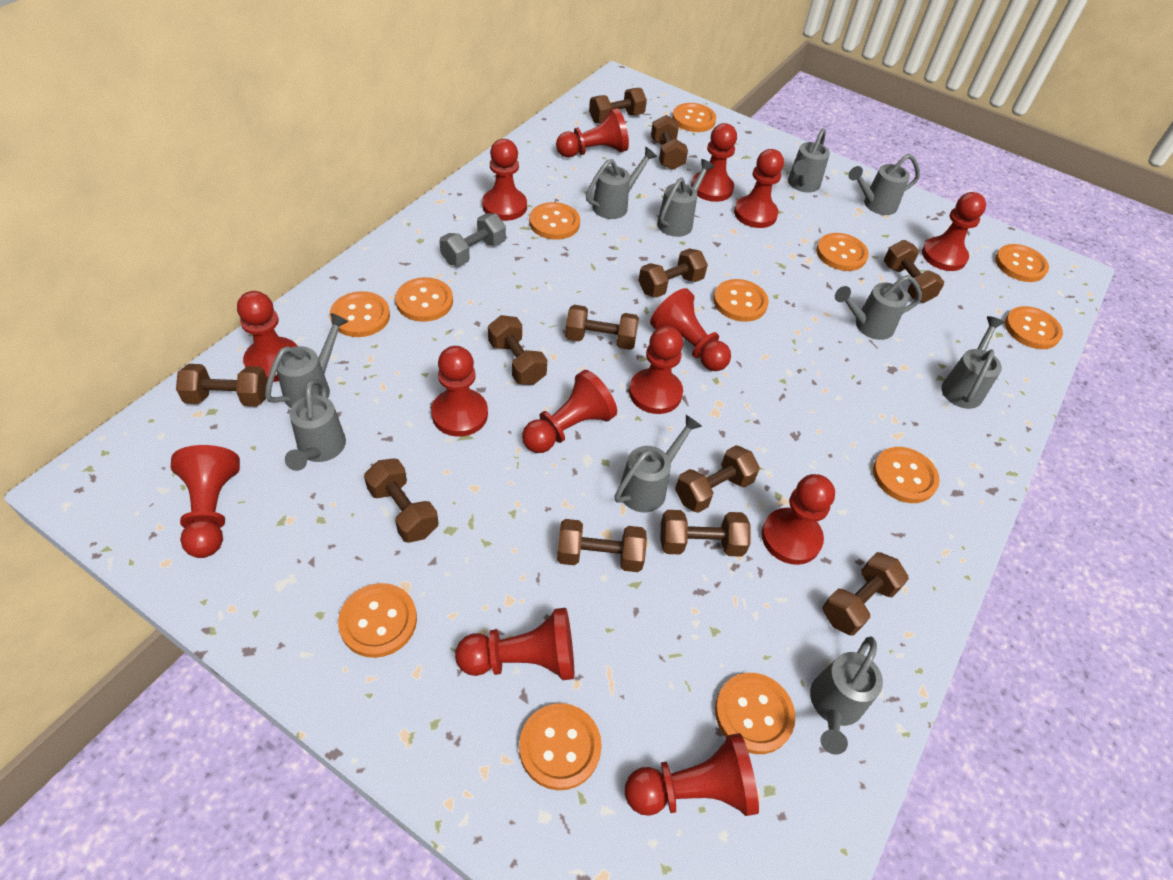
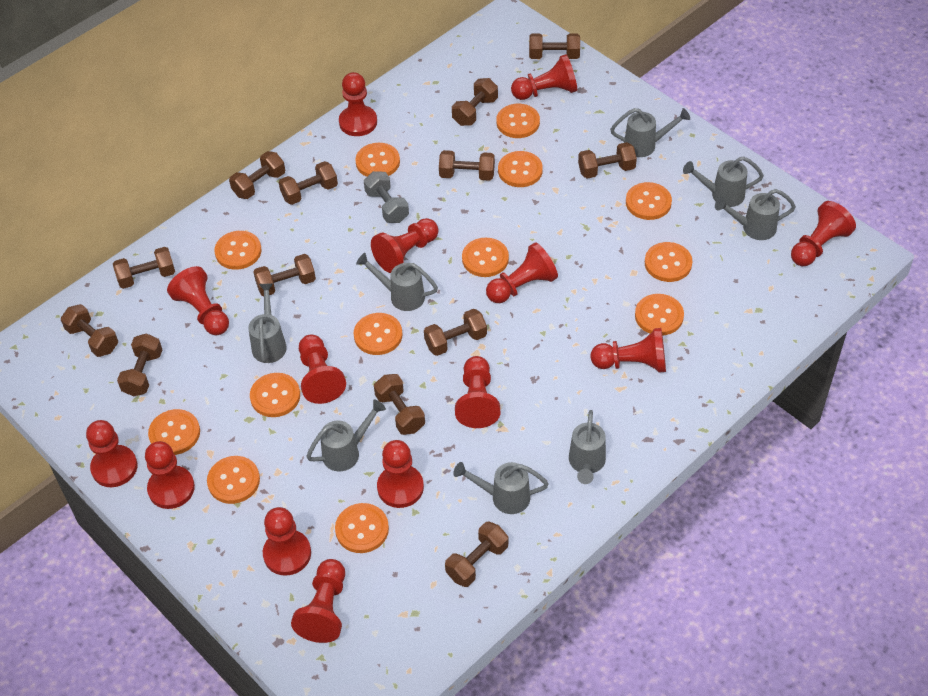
brown dumbbell: 12 -> 13
grey watering can: 10 -> 8
orange button: 12 -> 13

